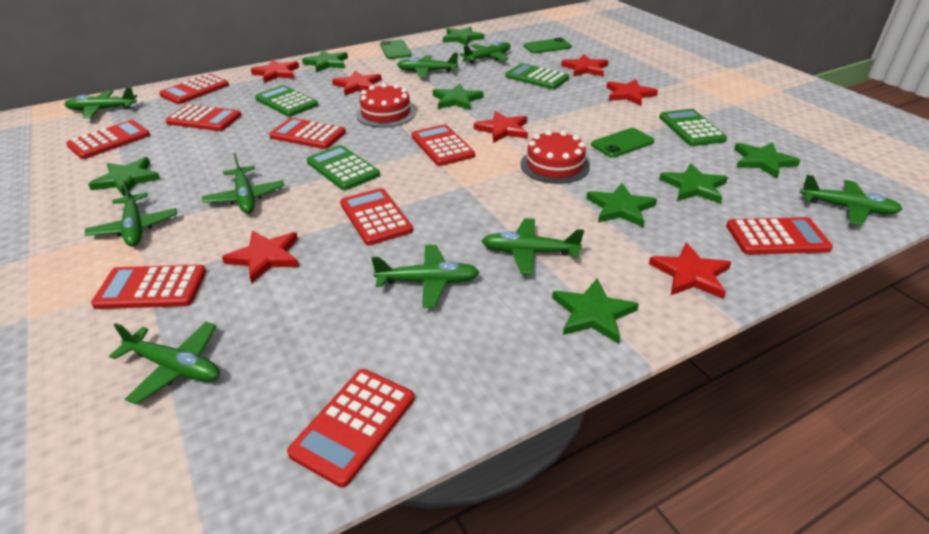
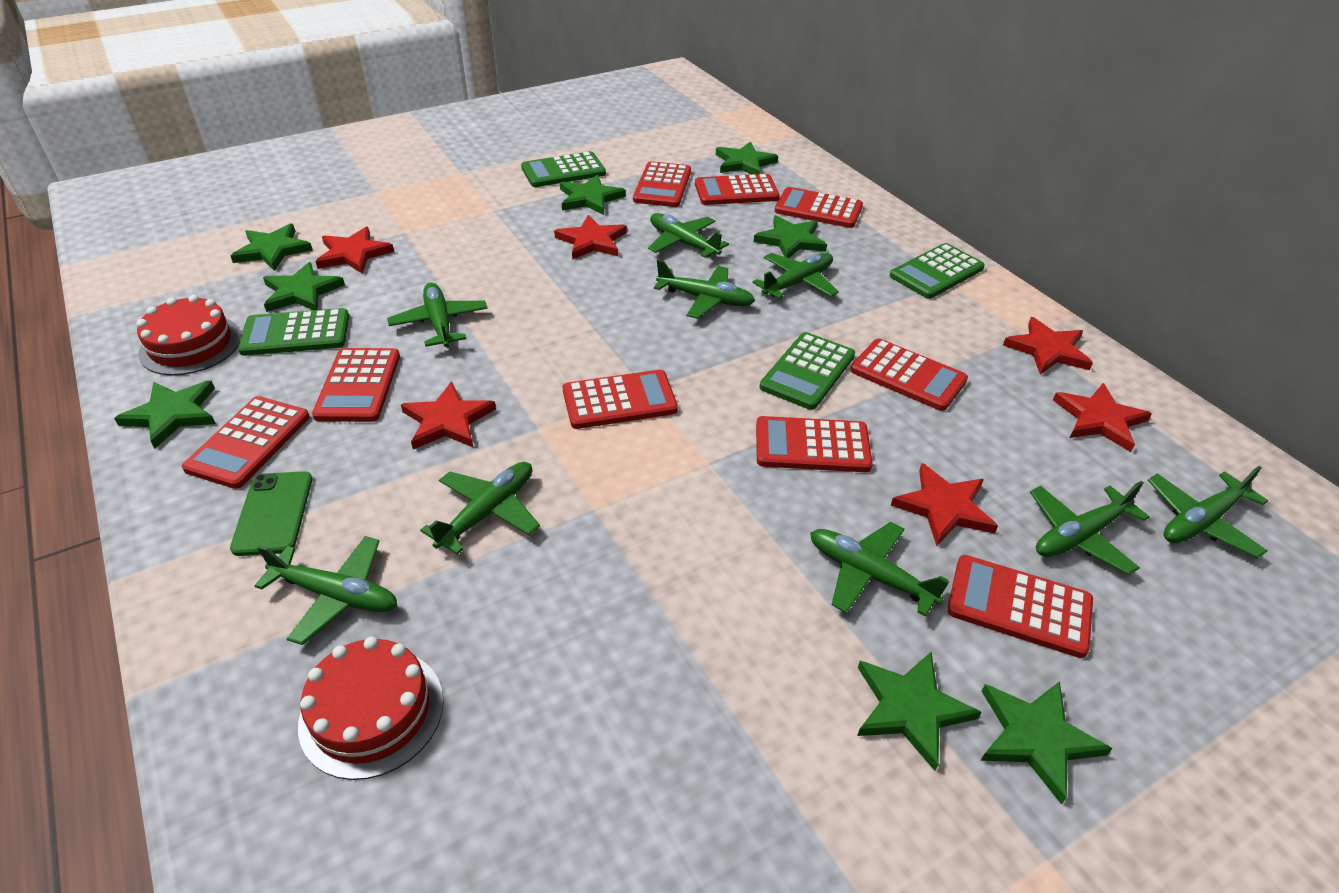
green phone: 3 -> 1
red star: 7 -> 6

